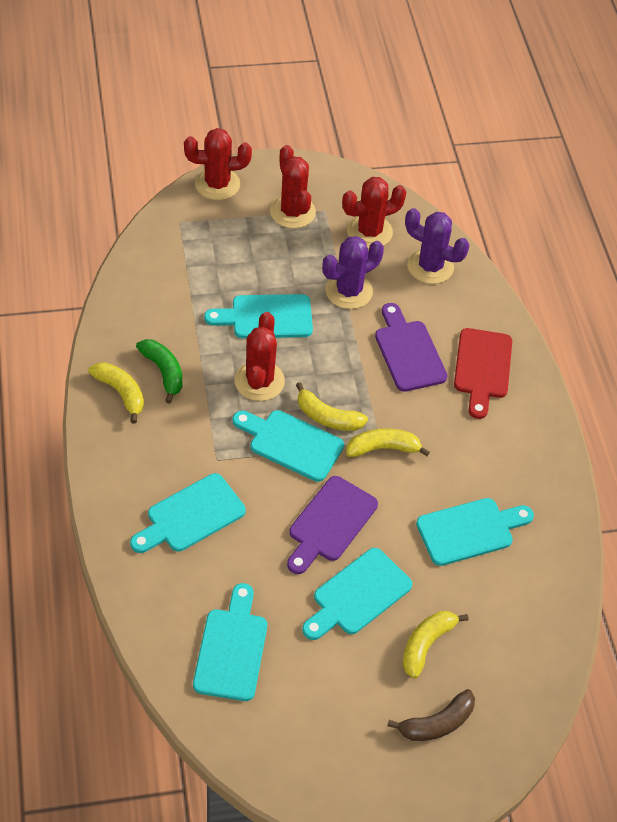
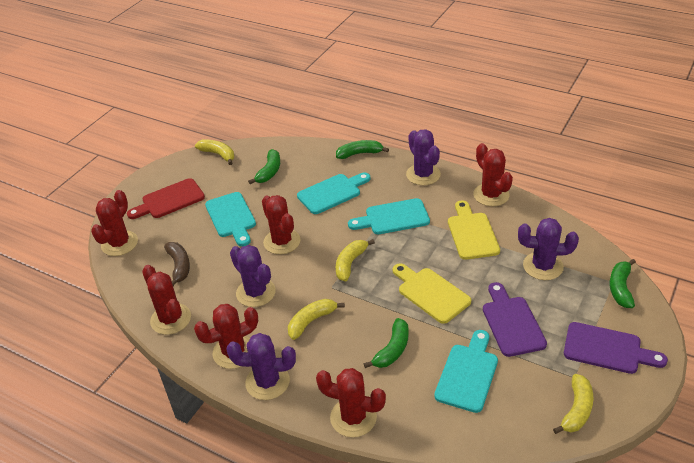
green banana: 1 -> 4
purple cactus: 2 -> 4
red cactus: 4 -> 6
turquoise cutting board: 6 -> 4
yellow cutting board: 0 -> 2

